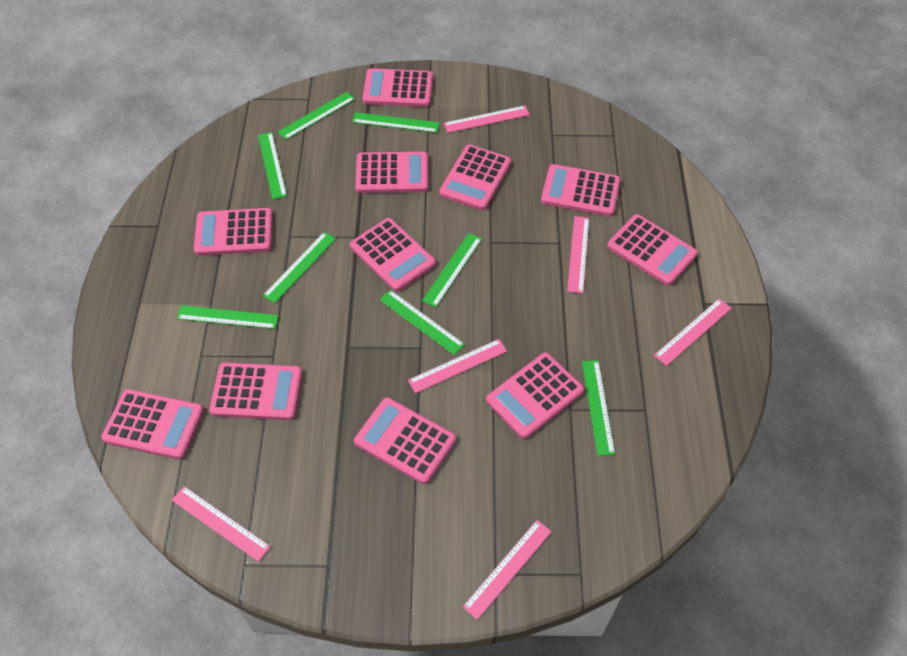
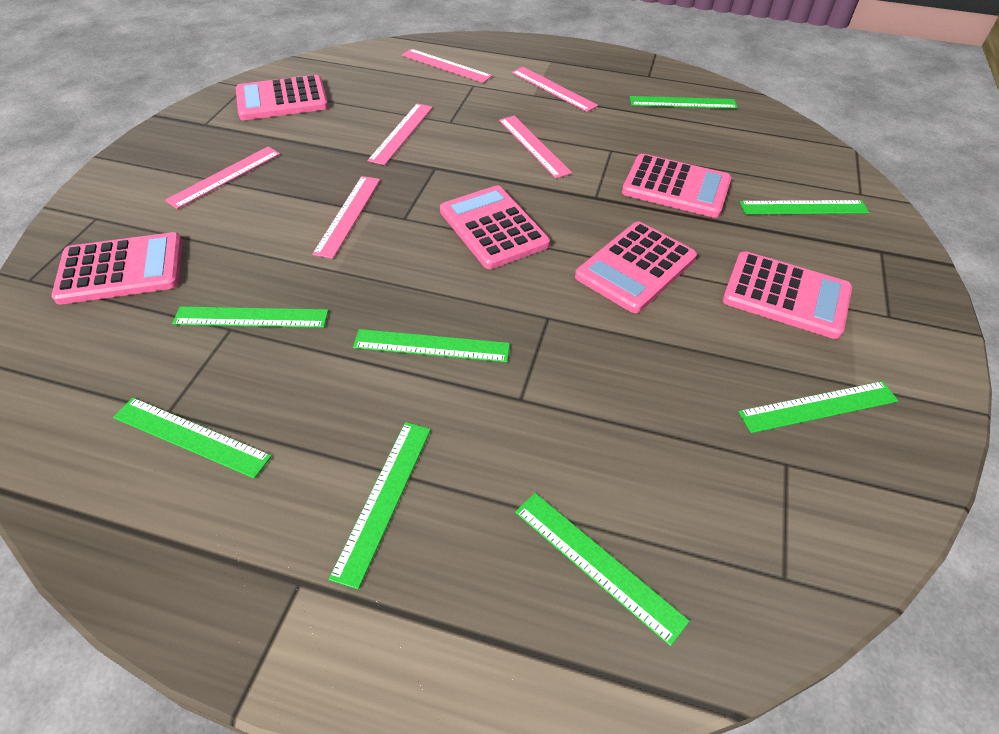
pink calculator: 11 -> 6

